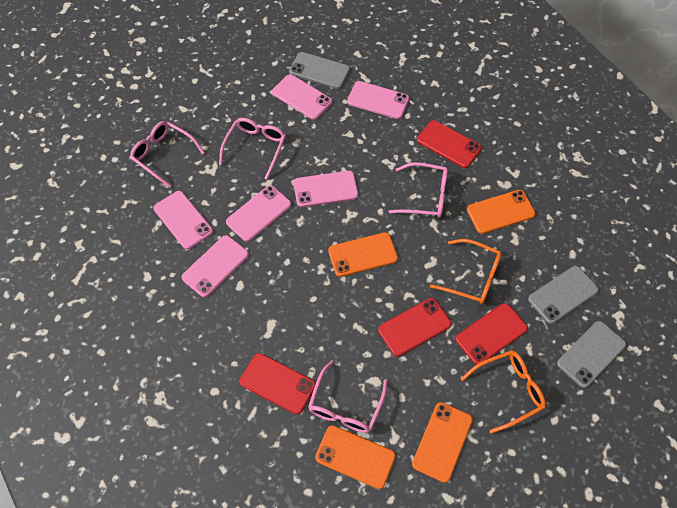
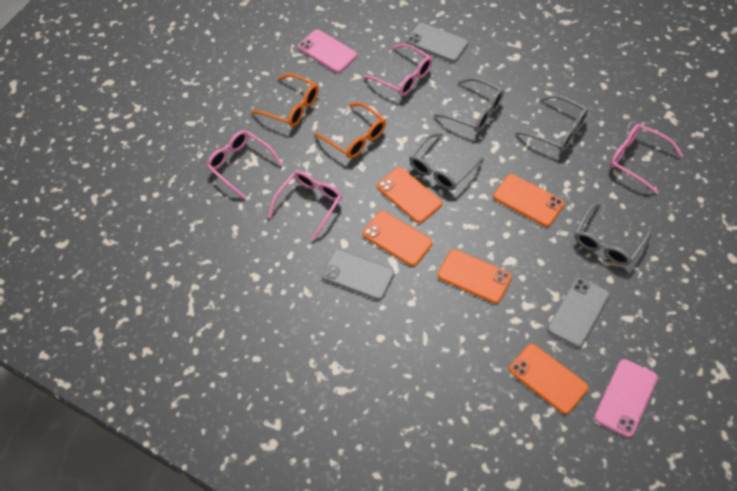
grey glasses: 0 -> 4
orange phone: 4 -> 5
pink phone: 6 -> 2
red phone: 4 -> 0

